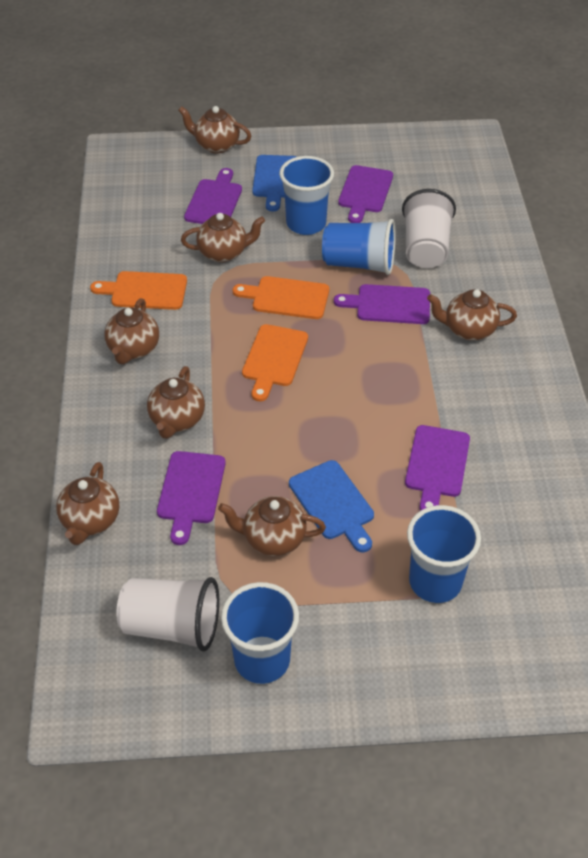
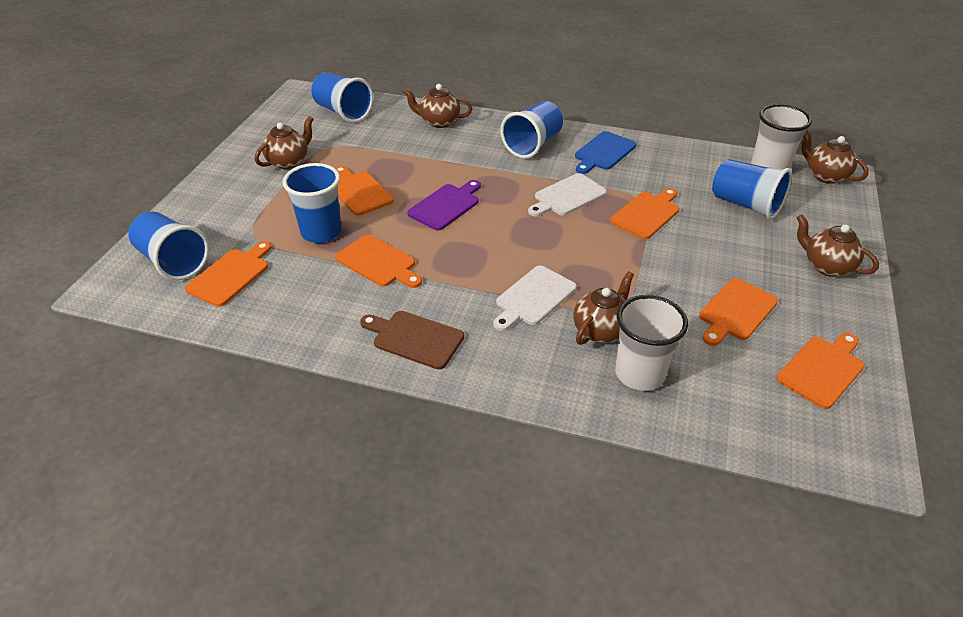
blue cup: 4 -> 5
blue cutting board: 2 -> 1
brown cutting board: 0 -> 1
brown teapot: 7 -> 5
orange cutting board: 3 -> 6
purple cutting board: 5 -> 1
white cutting board: 0 -> 2

